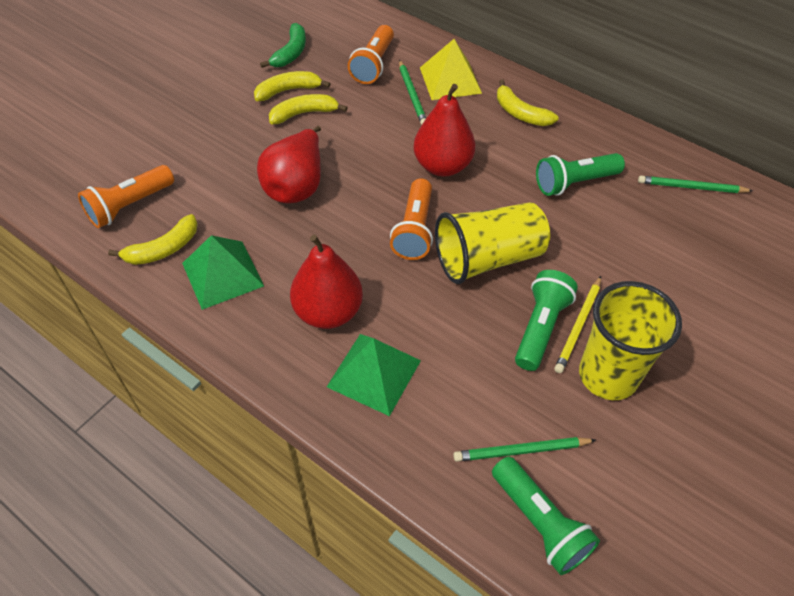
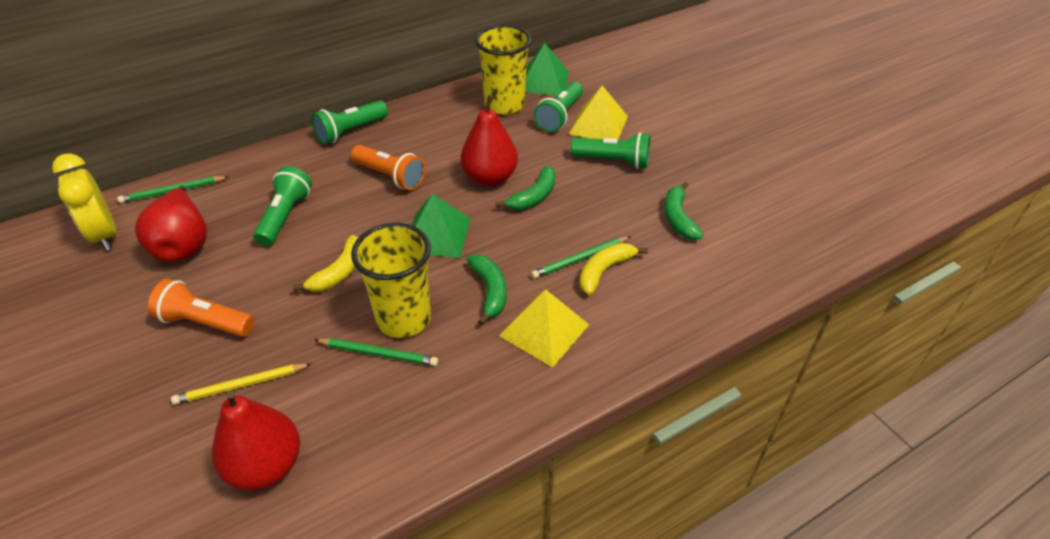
green banana: 1 -> 3
green flashlight: 3 -> 4
orange flashlight: 3 -> 2
yellow banana: 4 -> 2
yellow clock: 0 -> 1
yellow pyramid: 1 -> 2

